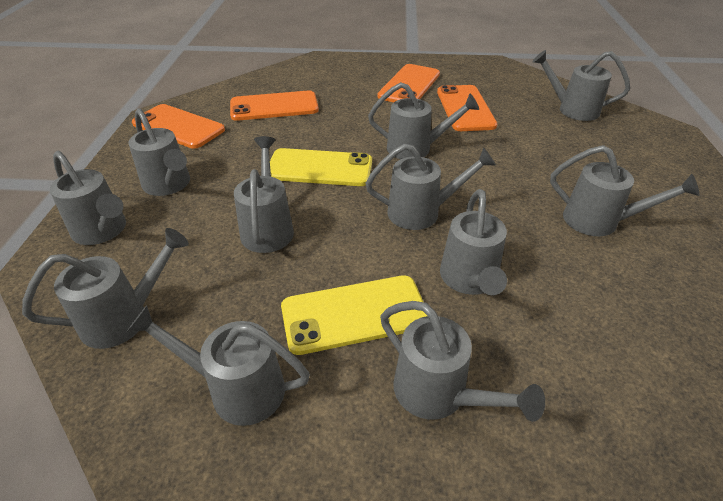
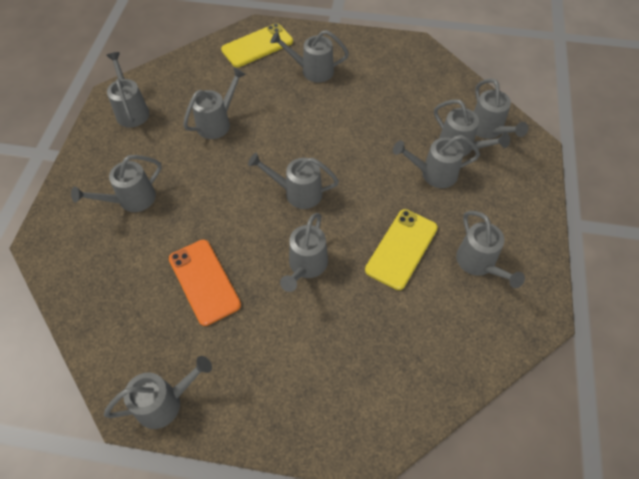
orange phone: 4 -> 1

